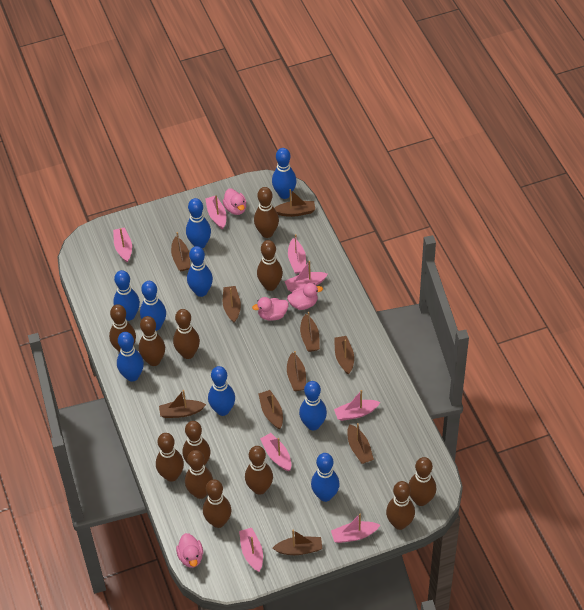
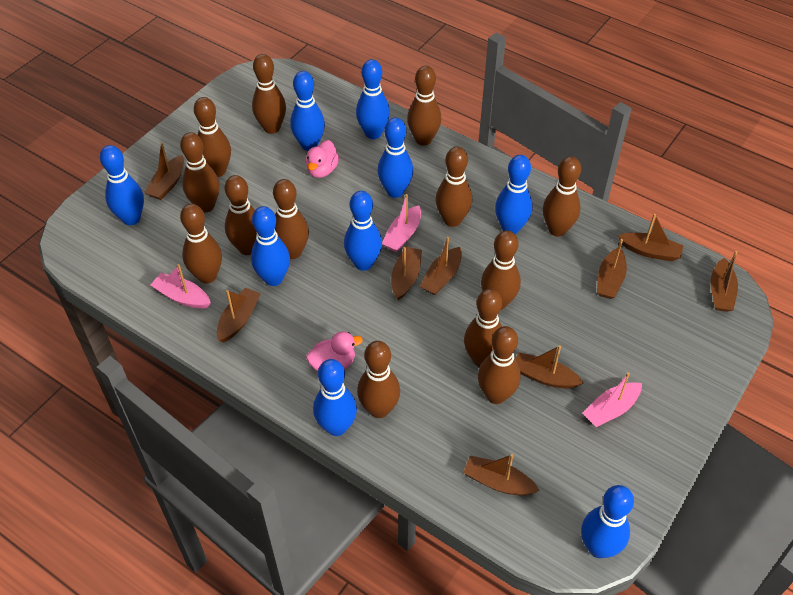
brown boat: 10 -> 9
brown bowling pin: 12 -> 13
pink boat: 8 -> 3
pink duck: 4 -> 2

